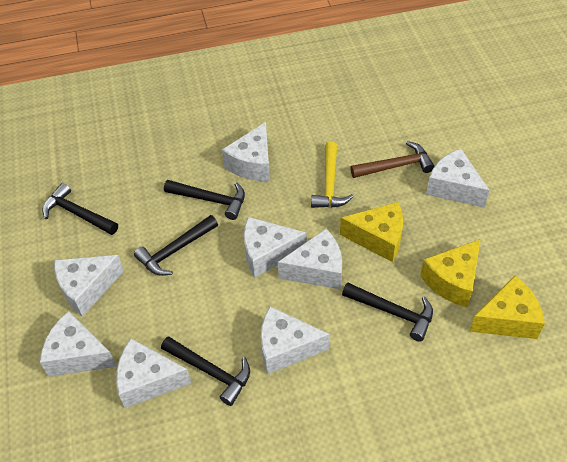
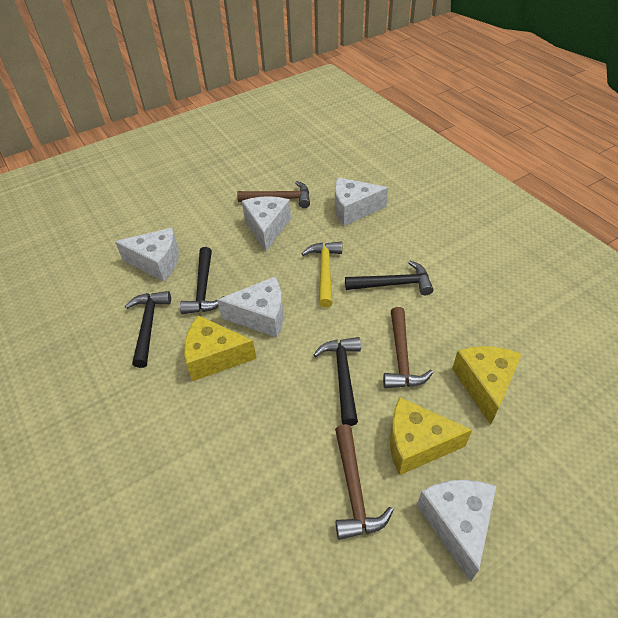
black hammer: 5 -> 4
brown hammer: 1 -> 3
white cheese: 8 -> 5

